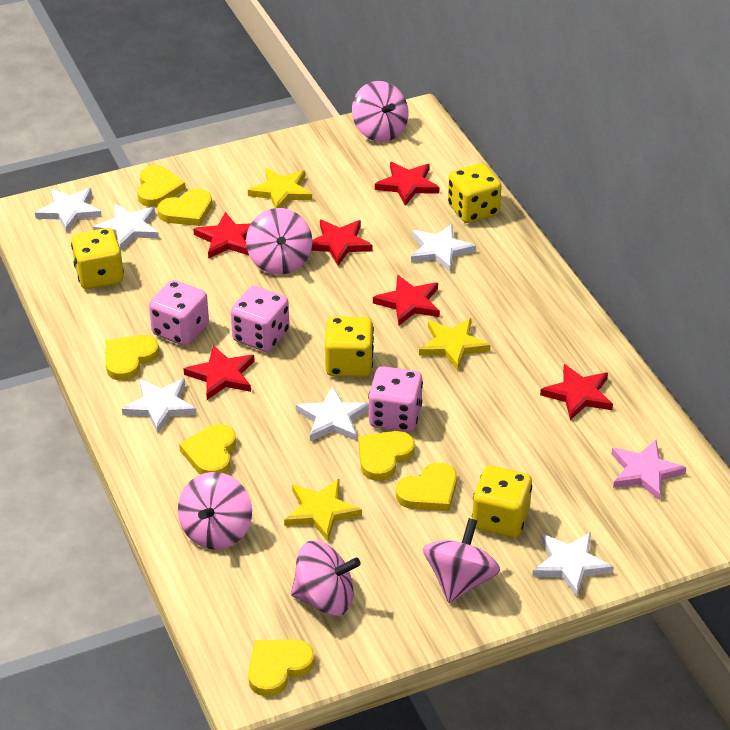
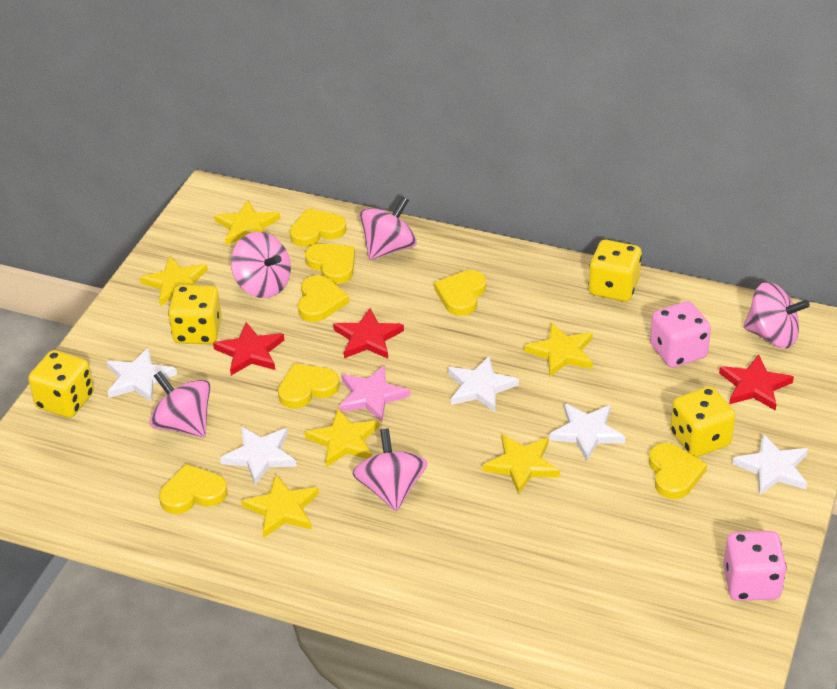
pink dice: 3 -> 2
red star: 6 -> 3
white star: 6 -> 5
yellow star: 3 -> 6

